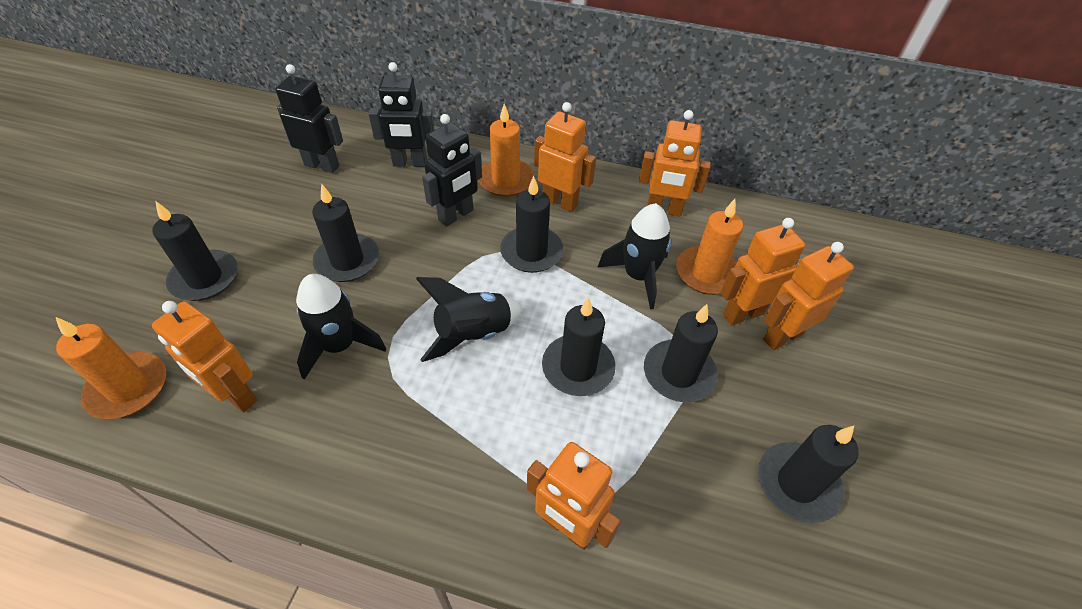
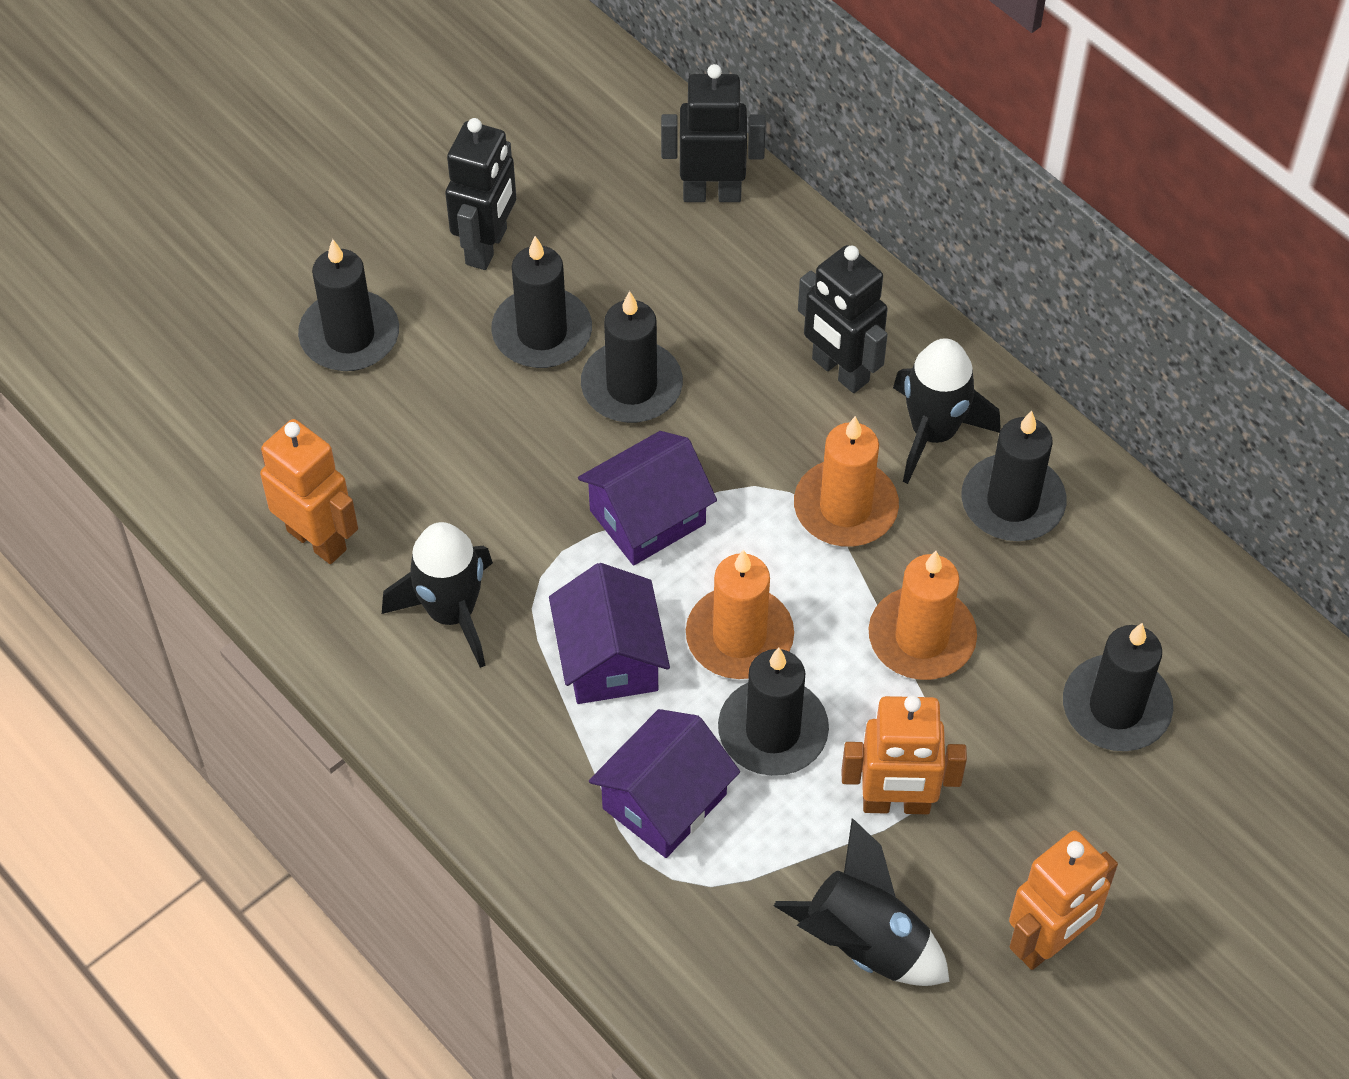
orange robot: 6 -> 3
purple house: 0 -> 3

